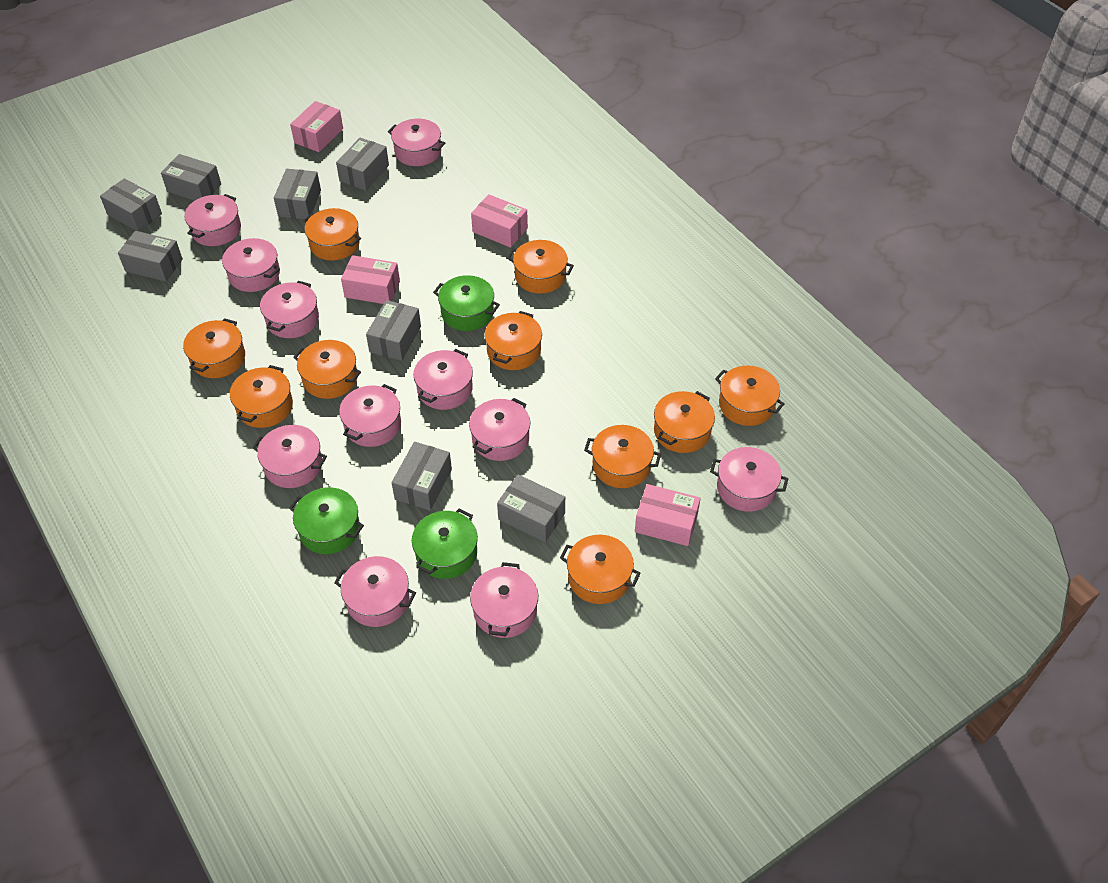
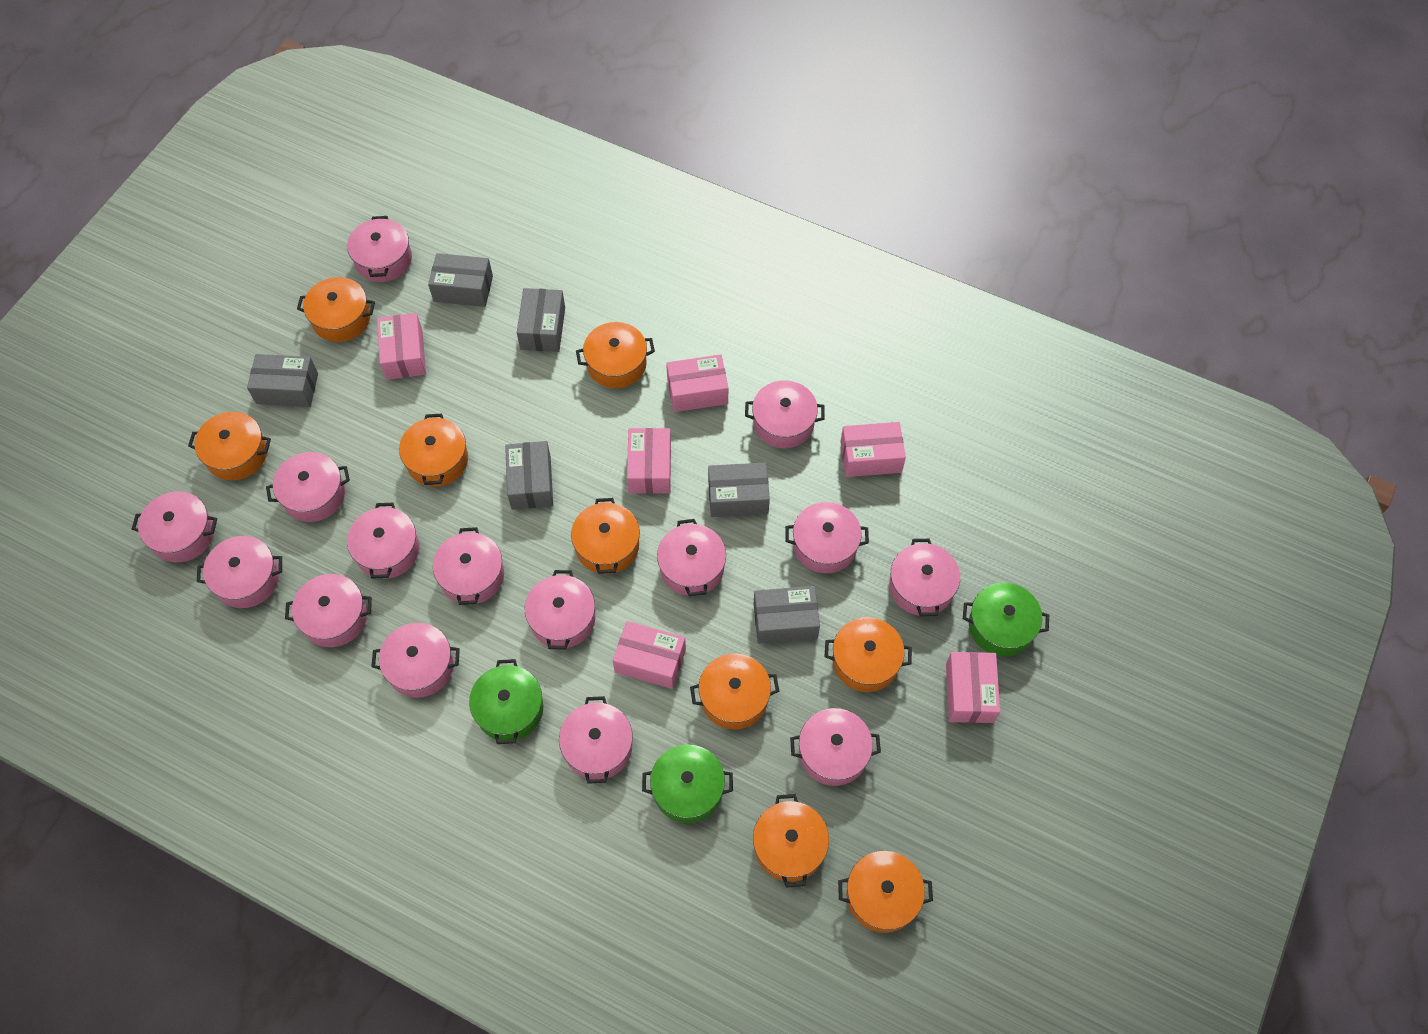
grey box: 8 -> 6
orange pot: 10 -> 9
pink box: 4 -> 6
pink pot: 11 -> 15

